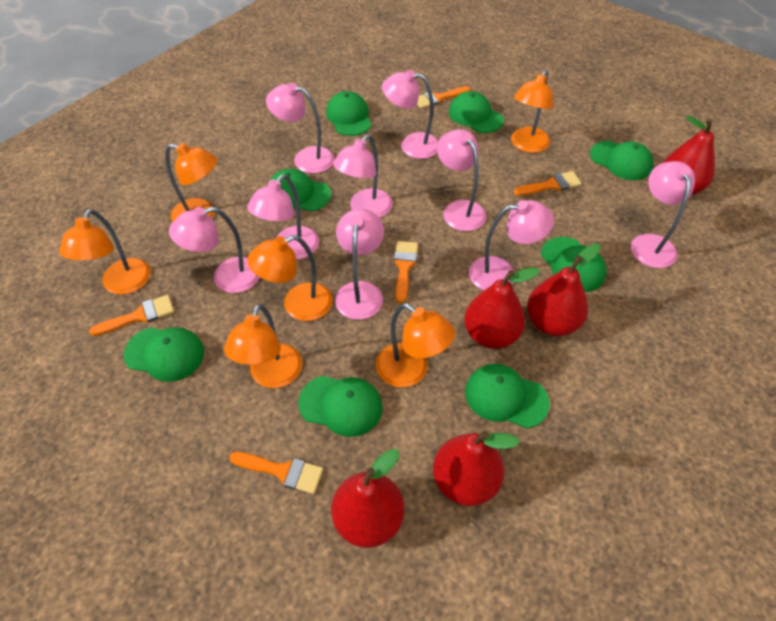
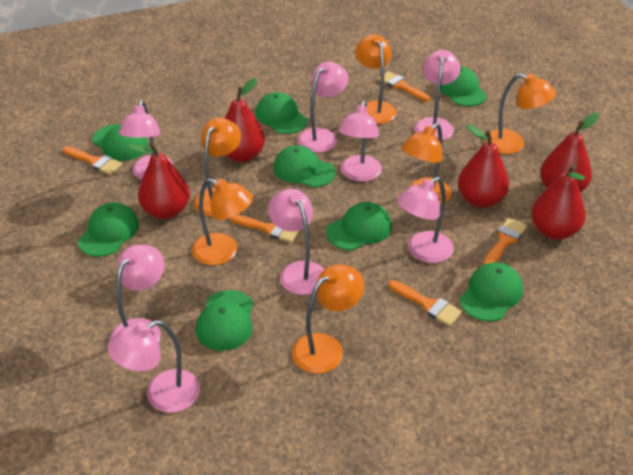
pink lamp: 9 -> 8

